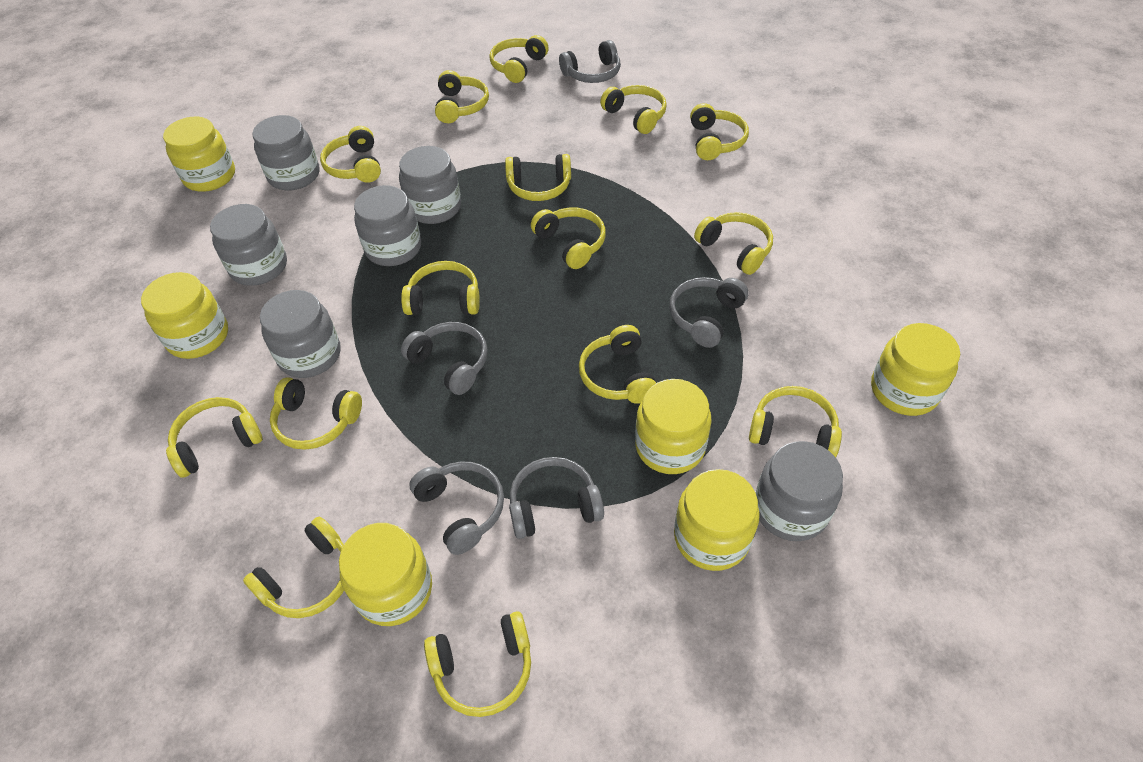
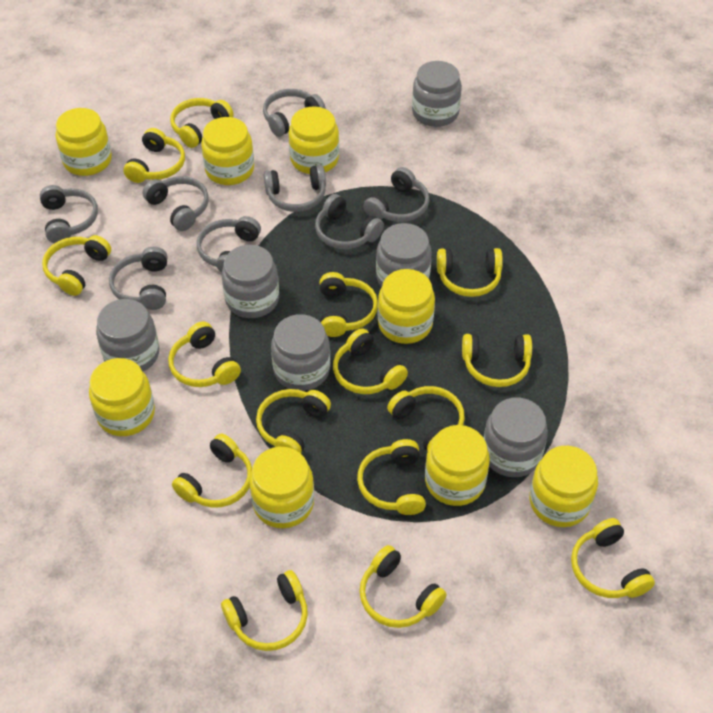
grey headphones: 5 -> 8
yellow jar: 6 -> 8

